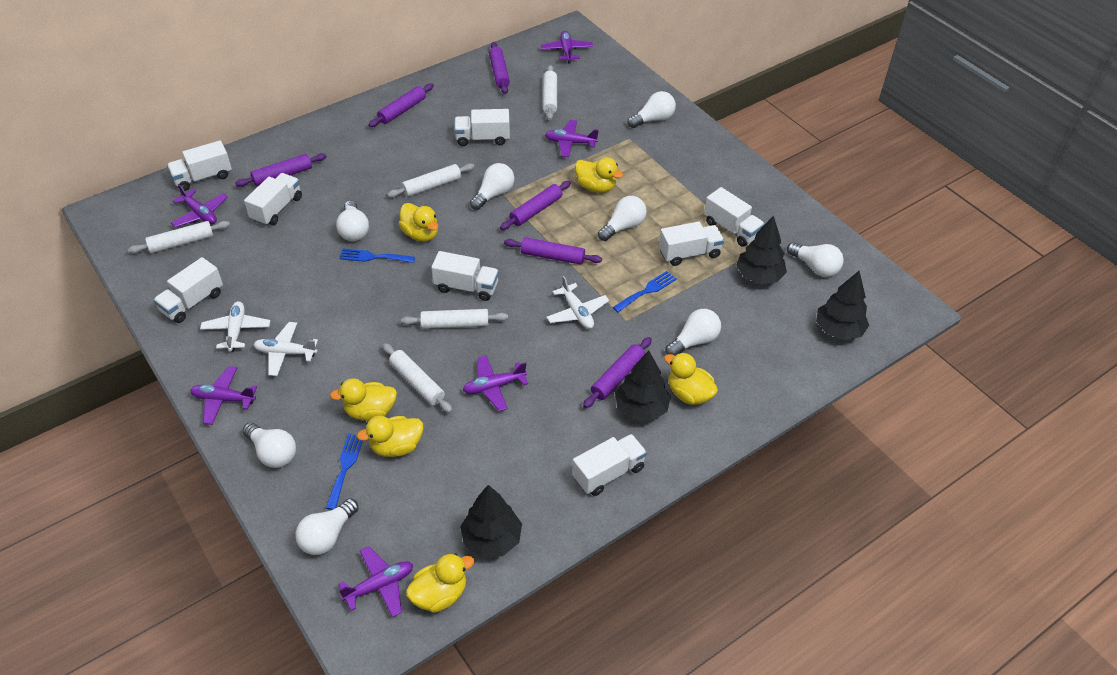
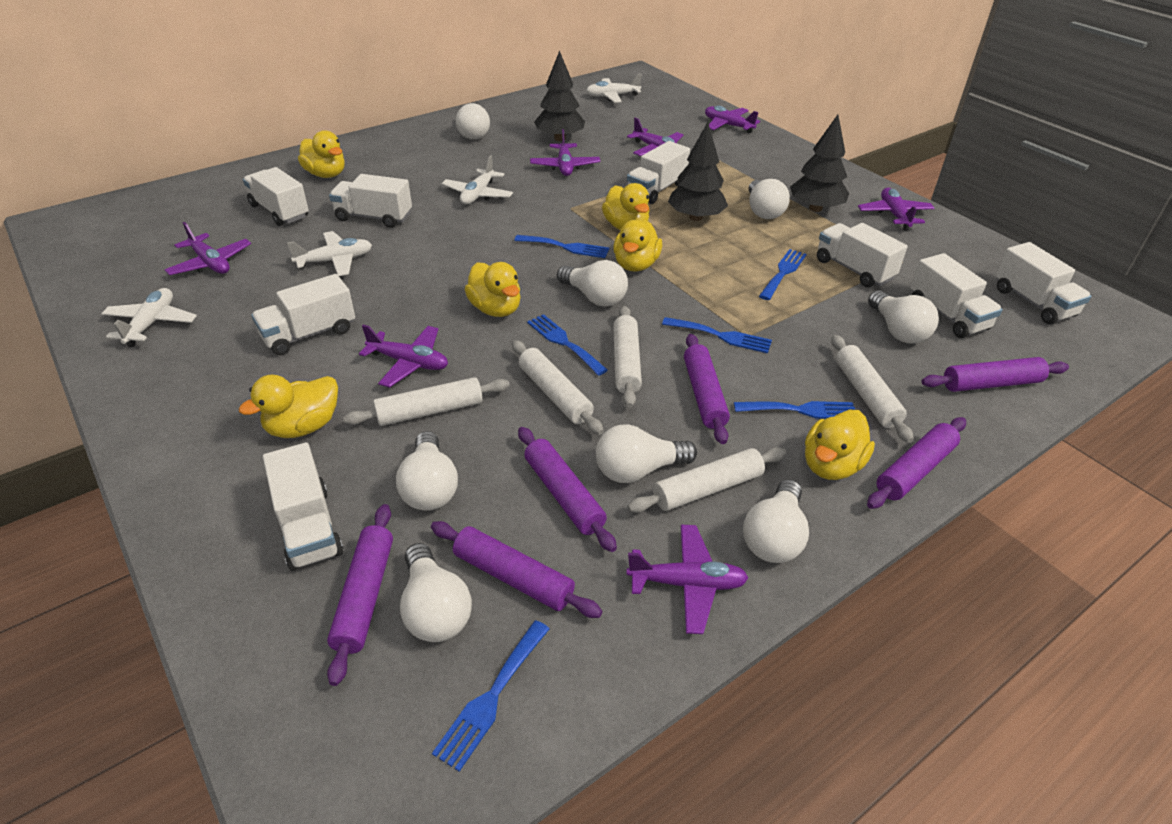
black tree: 4 -> 3
blue fork: 3 -> 6
purple plane: 6 -> 7
white plane: 3 -> 4

